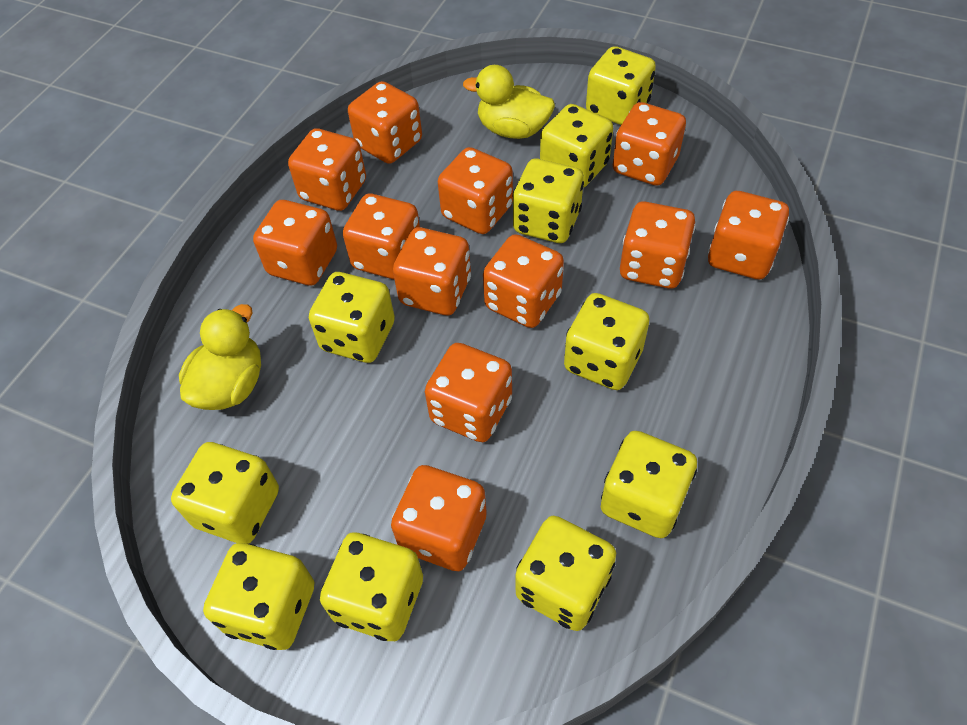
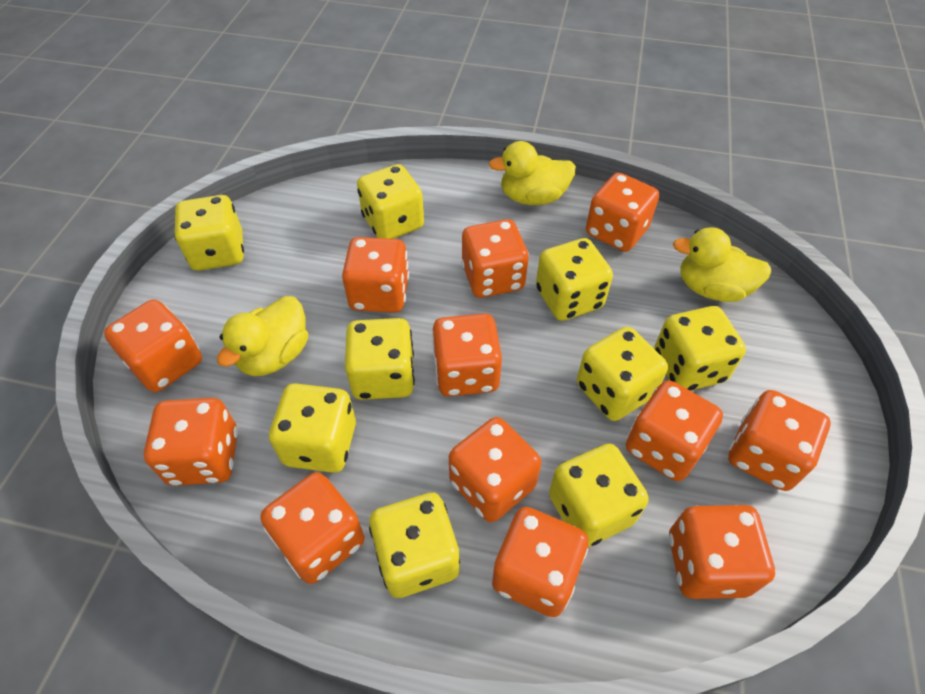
yellow dice: 10 -> 9
yellow duck: 2 -> 3

